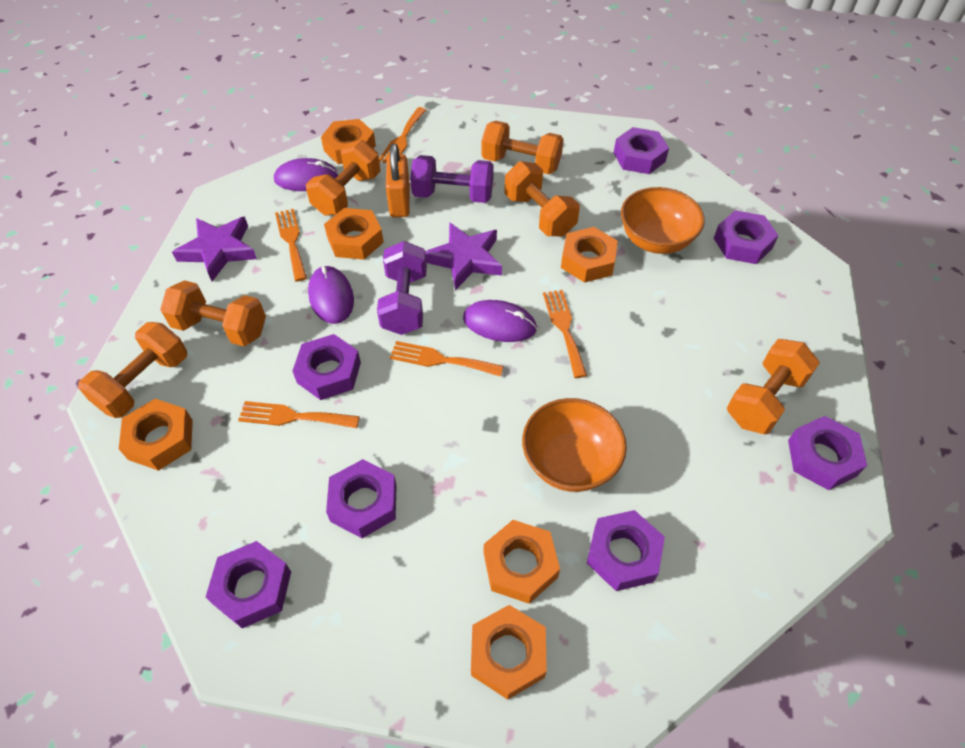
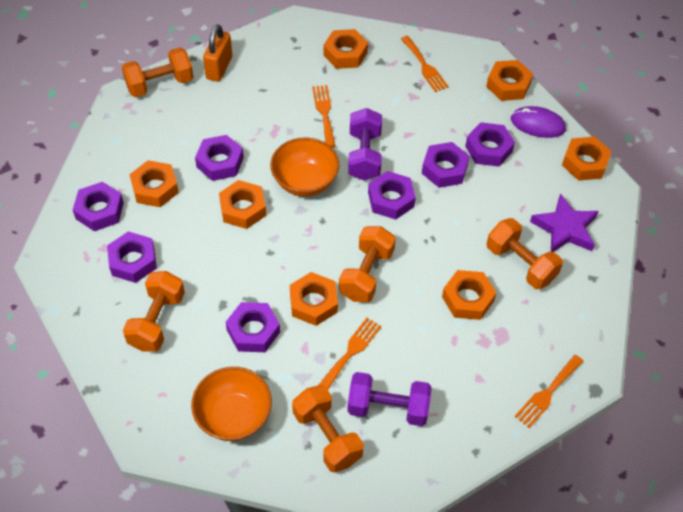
orange dumbbell: 6 -> 5
orange fork: 5 -> 4
orange nut: 6 -> 7
purple mouse: 3 -> 1
purple star: 2 -> 1

